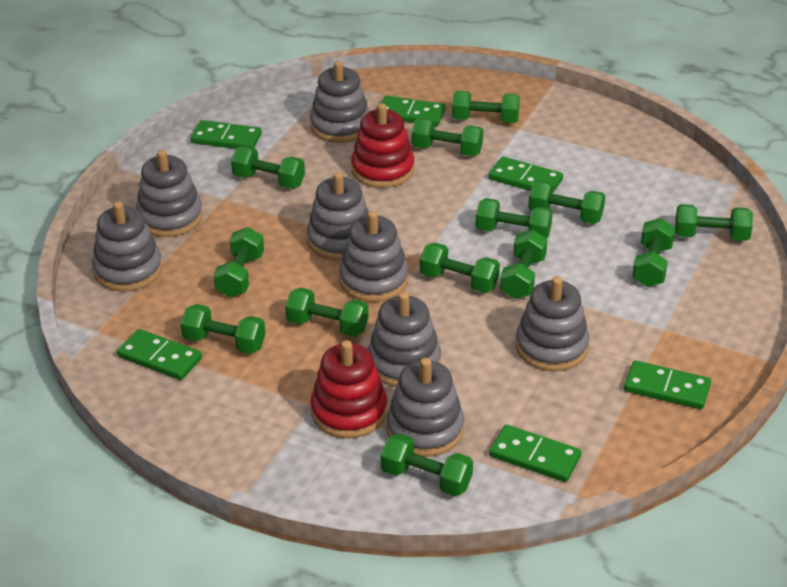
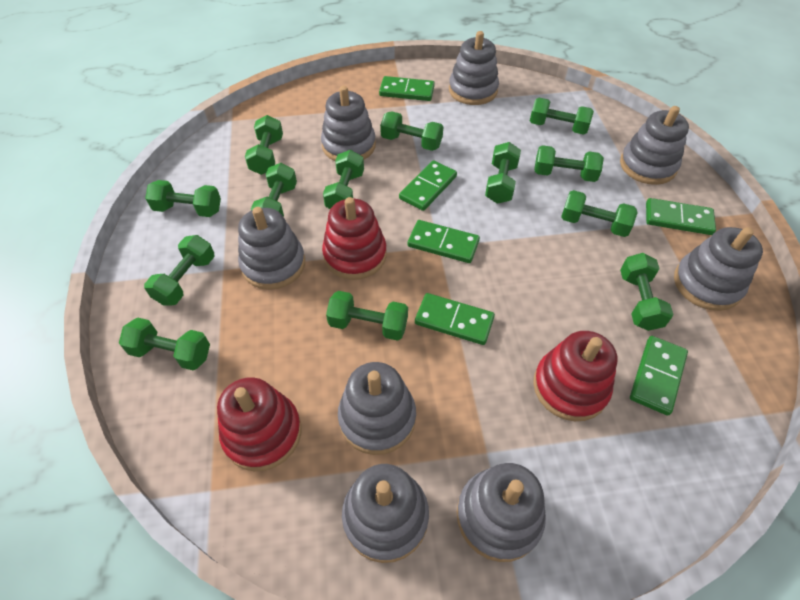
red stacking toy: 2 -> 3

